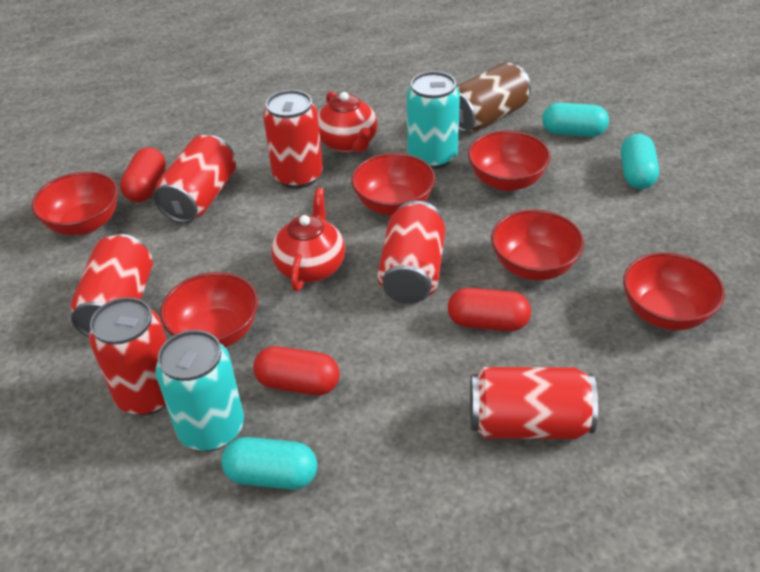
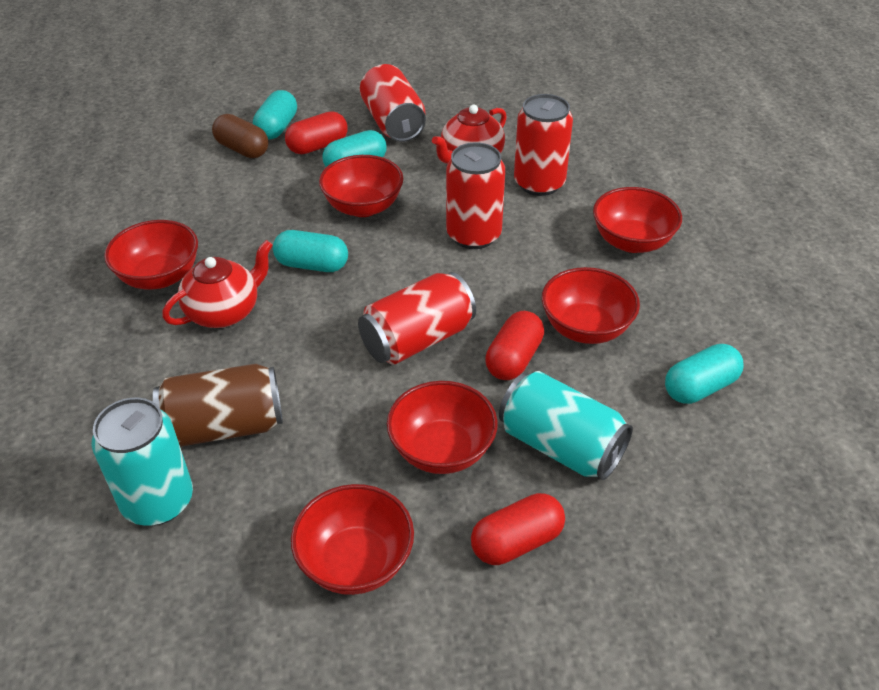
brown capsule: 0 -> 1
red can: 6 -> 4
turquoise capsule: 3 -> 4

